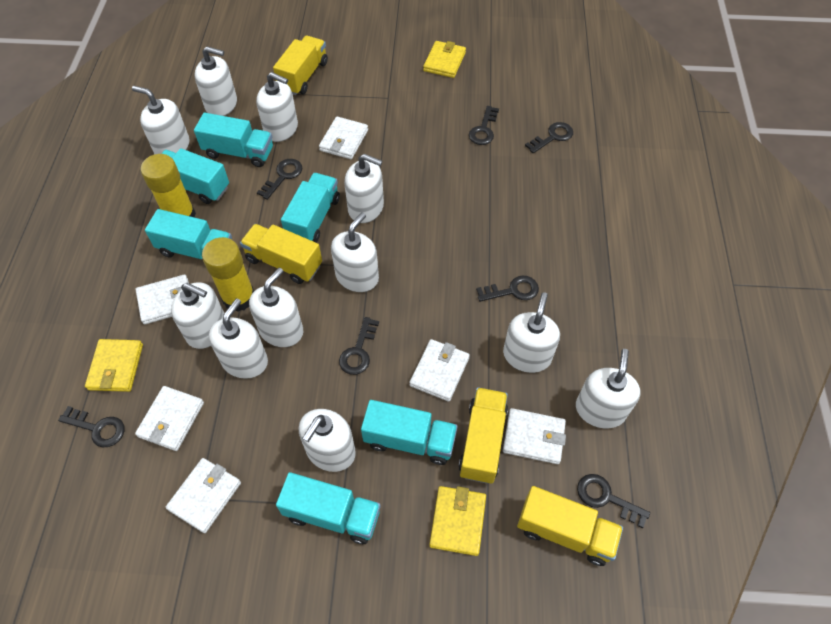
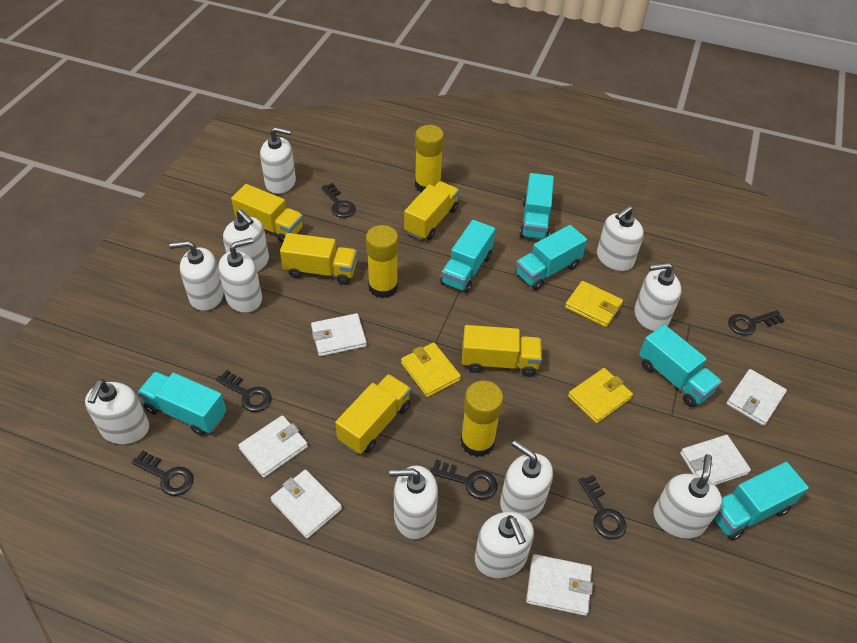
black key: 7 -> 6
yellow glue stick: 2 -> 3
yellow truck: 4 -> 5

